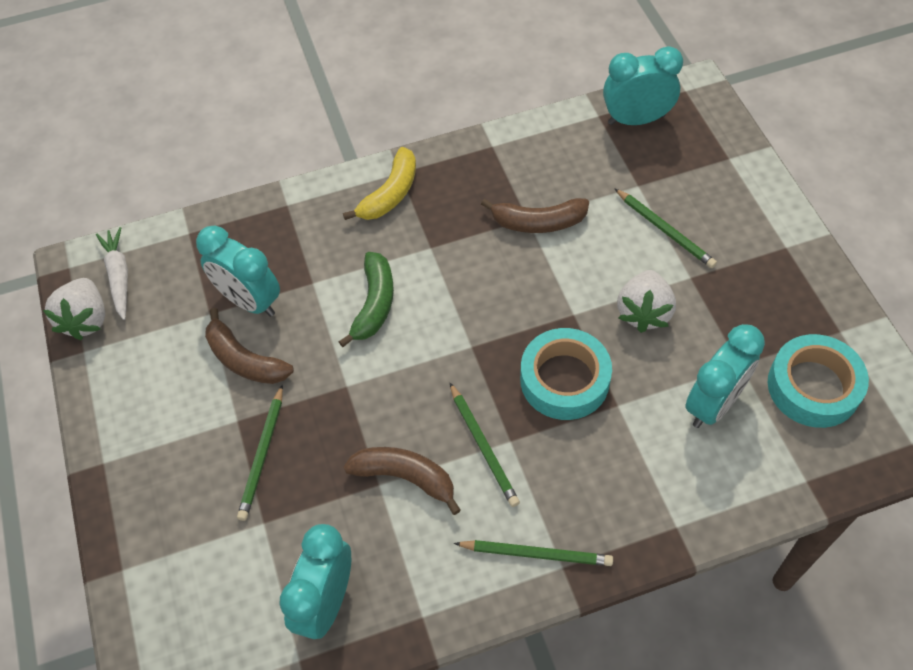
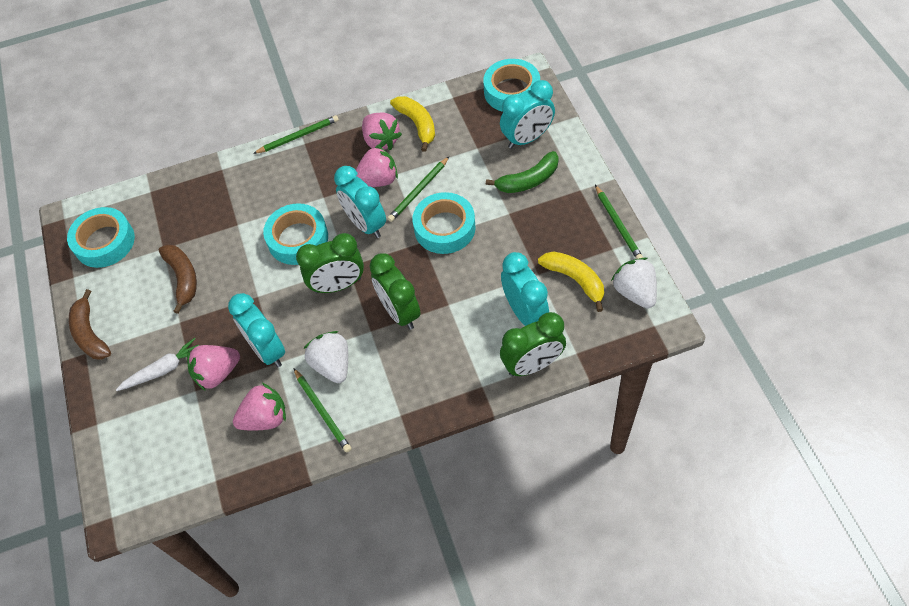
brown banana: 3 -> 2
green clock: 0 -> 3
pink strawberry: 0 -> 4
turquoise tape: 2 -> 4
yellow banana: 1 -> 2

